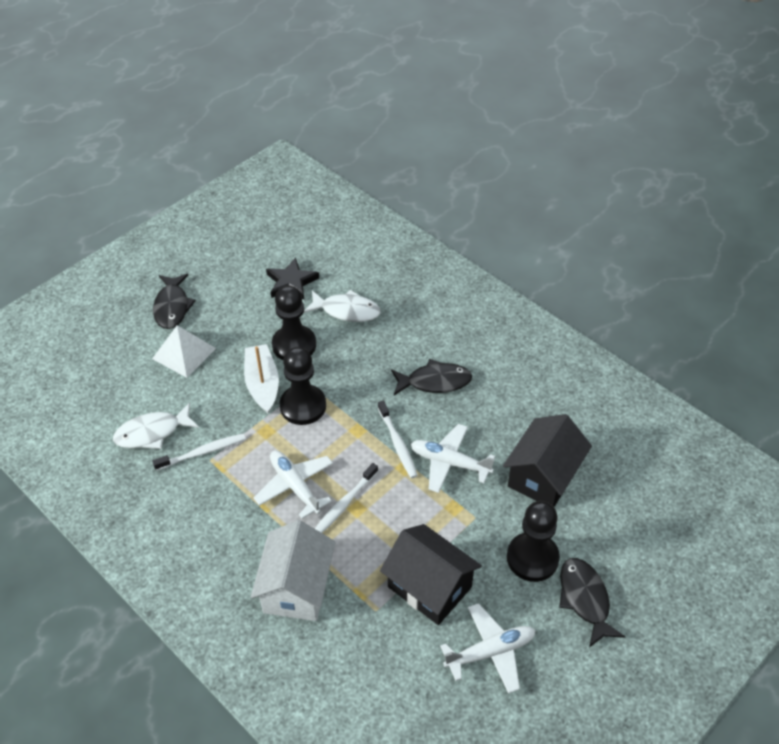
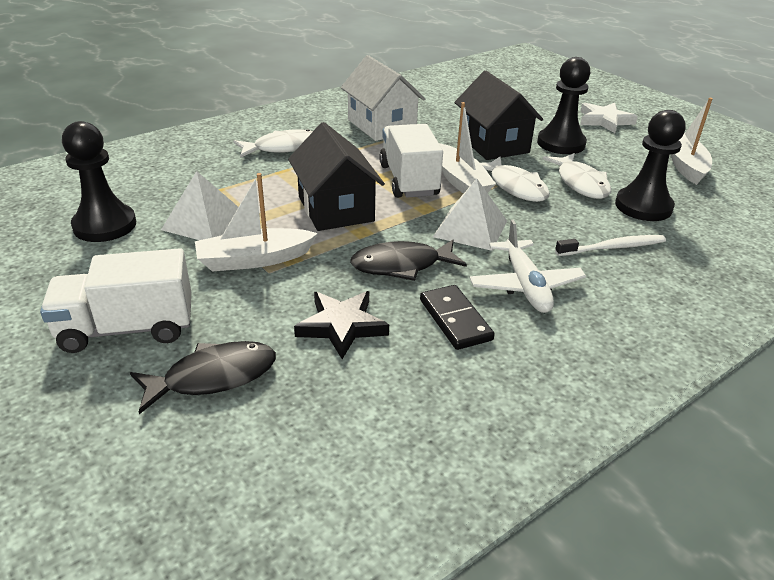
black domino: 0 -> 1
black fish: 3 -> 2
white boat: 1 -> 3
white fish: 2 -> 3
white plane: 3 -> 1
white pyramid: 1 -> 2
white star: 0 -> 1
white toothbrush: 3 -> 1
white truck: 0 -> 2

